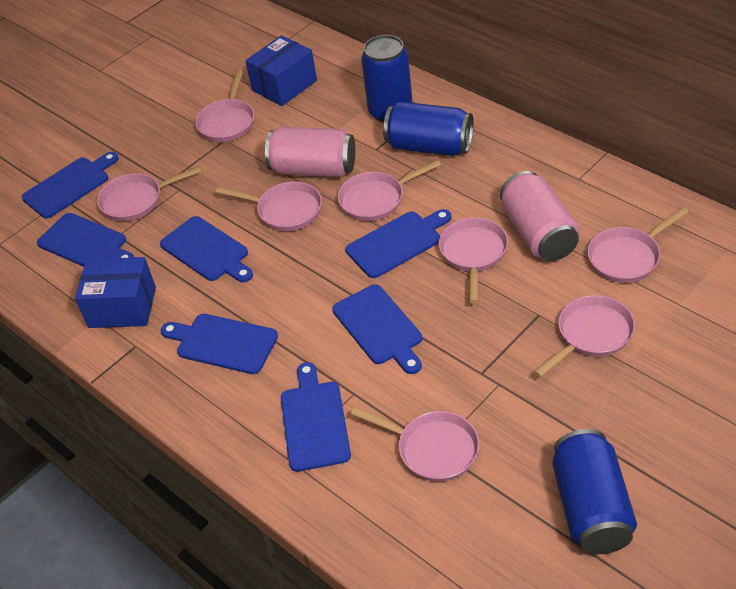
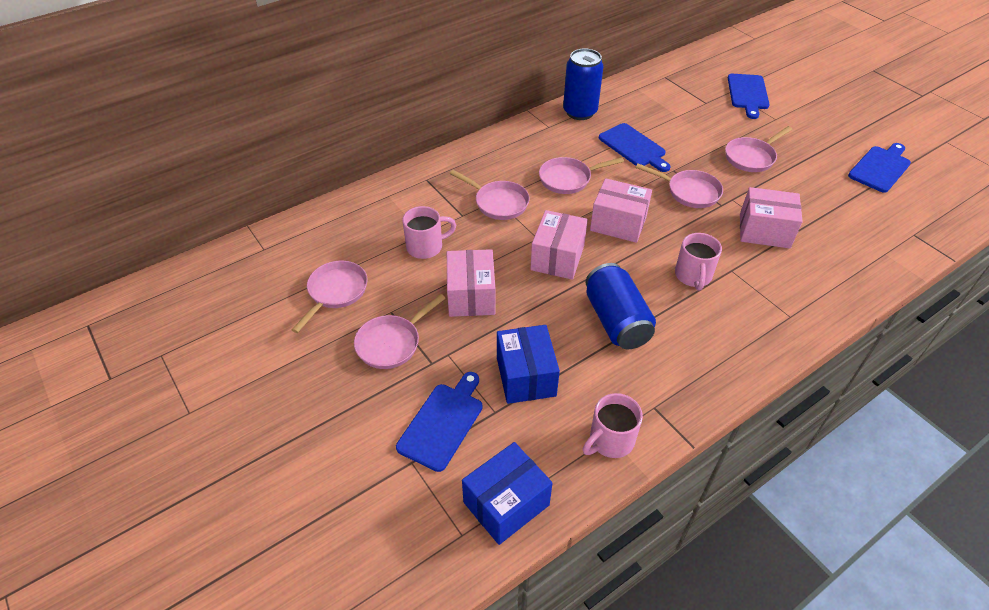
blue can: 3 -> 2
blue cutting board: 7 -> 4
pink box: 0 -> 4
pink can: 2 -> 0
pink mug: 0 -> 3
pink pan: 8 -> 6

